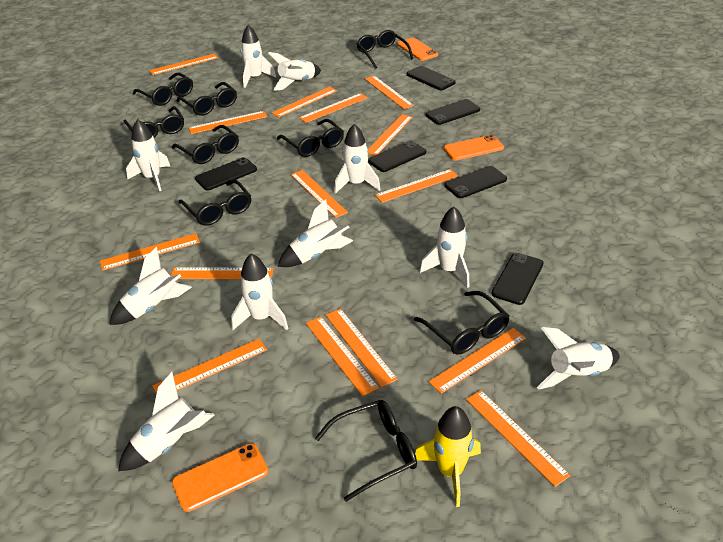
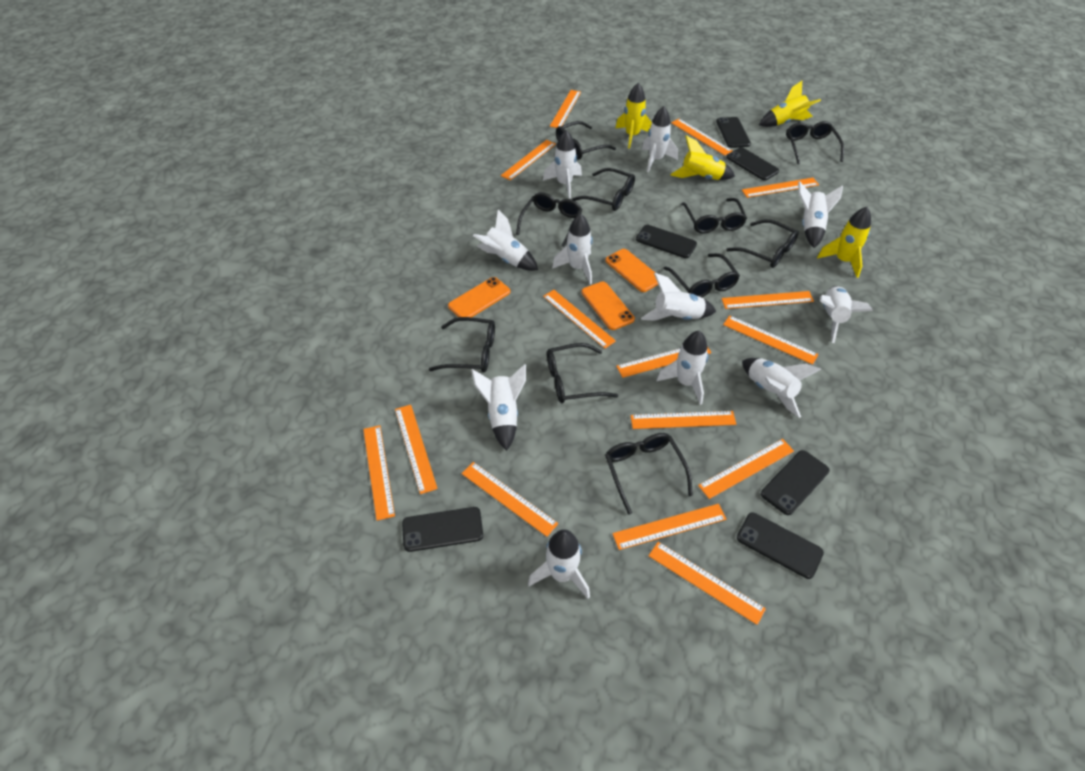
black glasses: 9 -> 10
white rocket: 10 -> 11
yellow rocket: 1 -> 4

